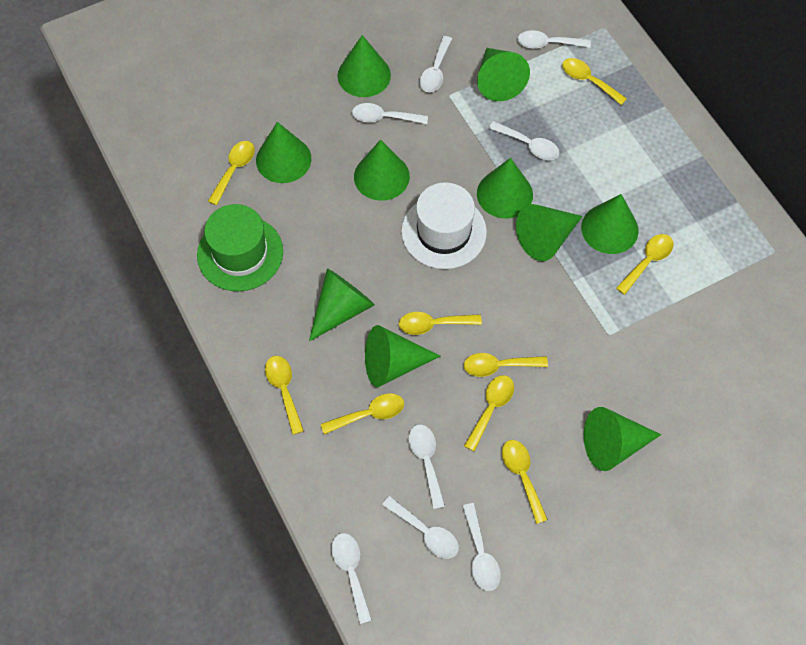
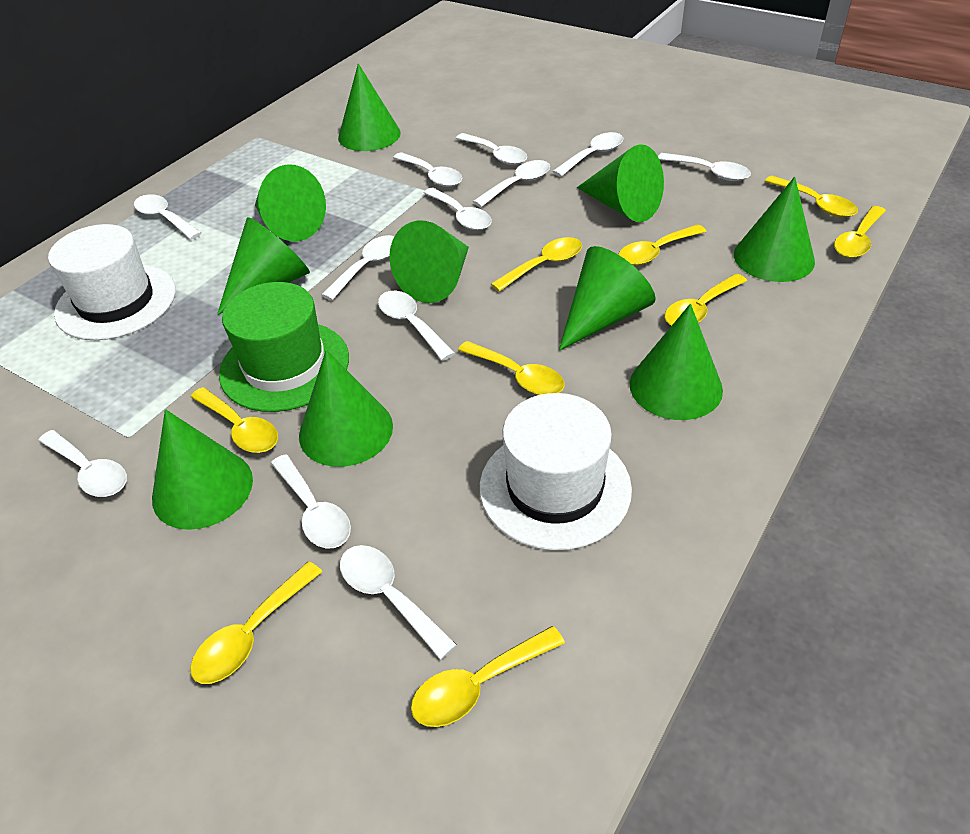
white hat: 1 -> 2
white spoon: 8 -> 12

